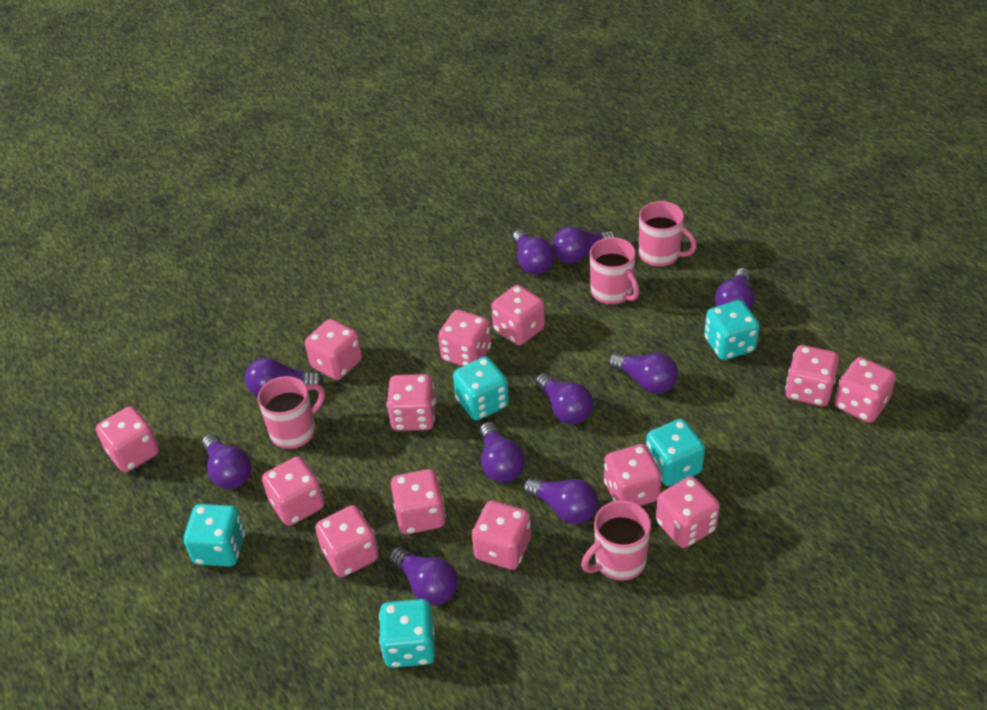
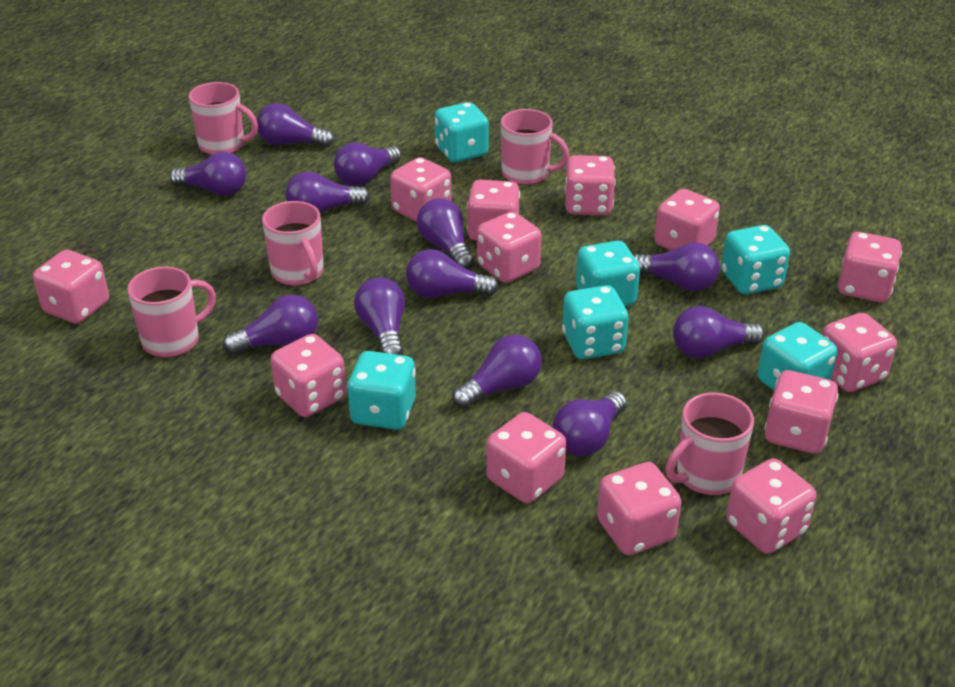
pink mug: 4 -> 5
purple light bulb: 10 -> 12
turquoise dice: 5 -> 6

